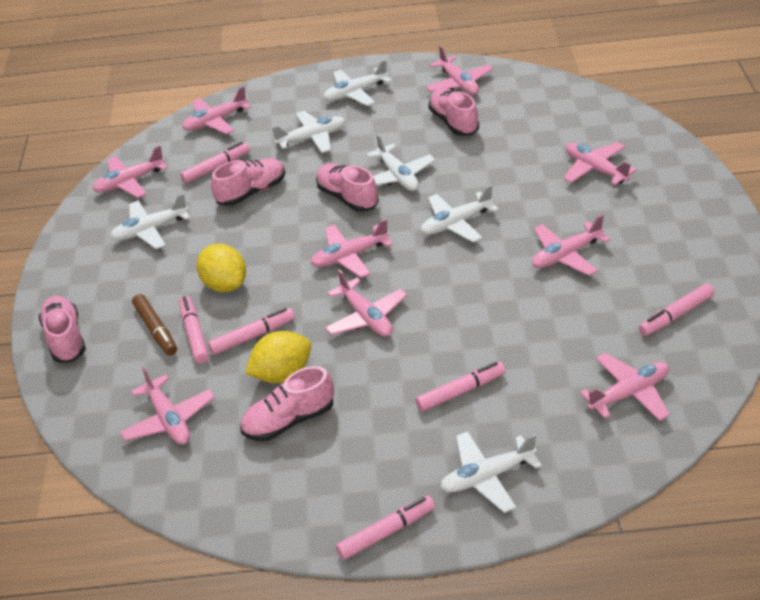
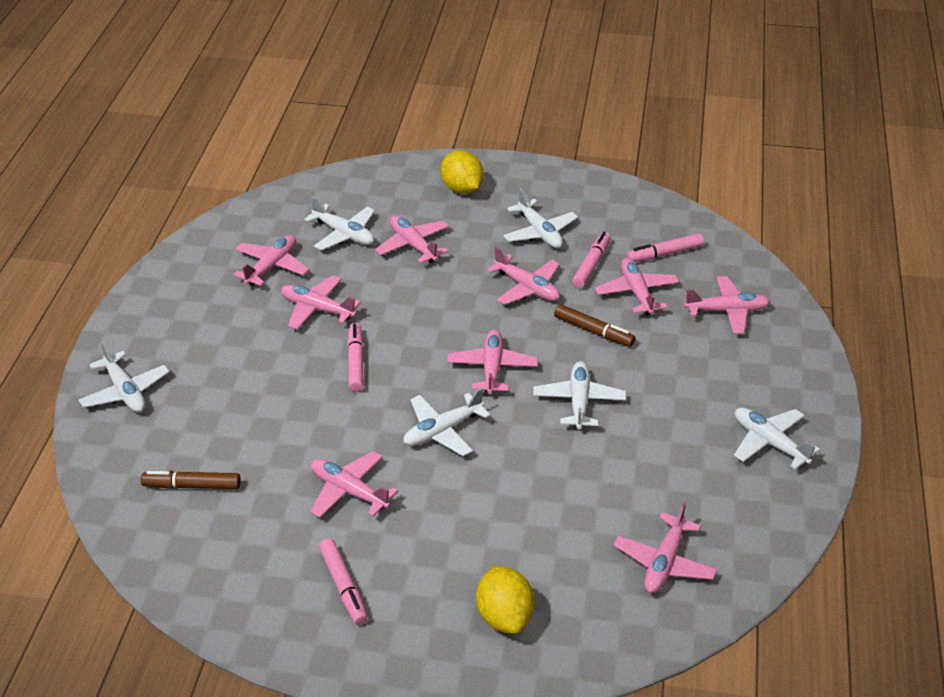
brown marker: 1 -> 2
pink marker: 6 -> 4
pink shoe: 5 -> 0

